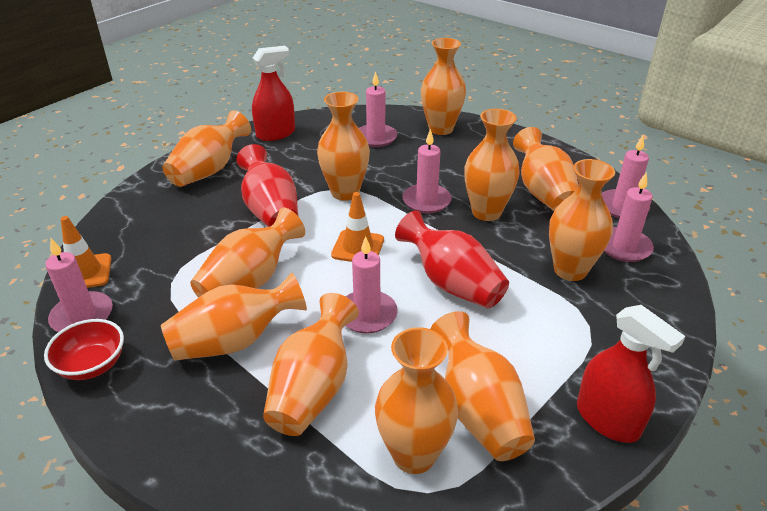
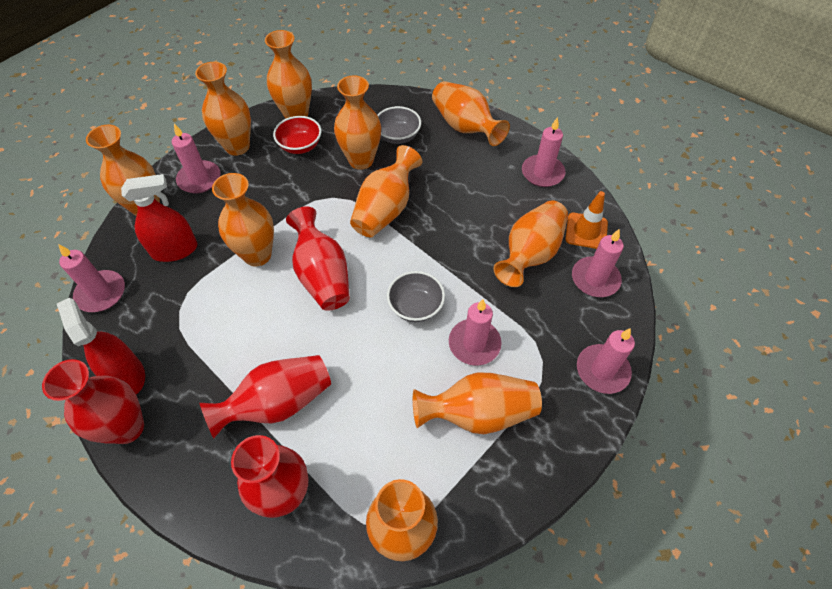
grey bowl: 0 -> 2
orange traffic cone: 2 -> 1
orange vase: 11 -> 10
red vase: 2 -> 4

